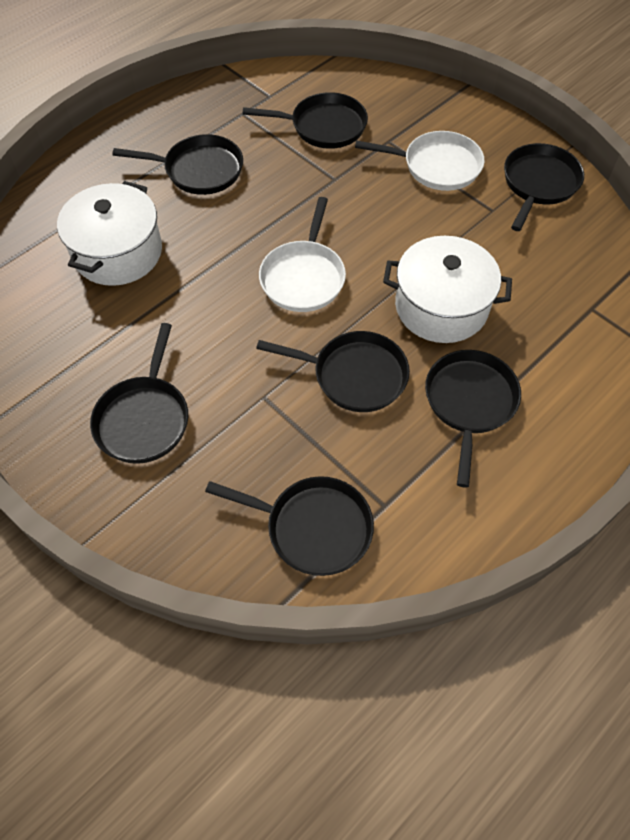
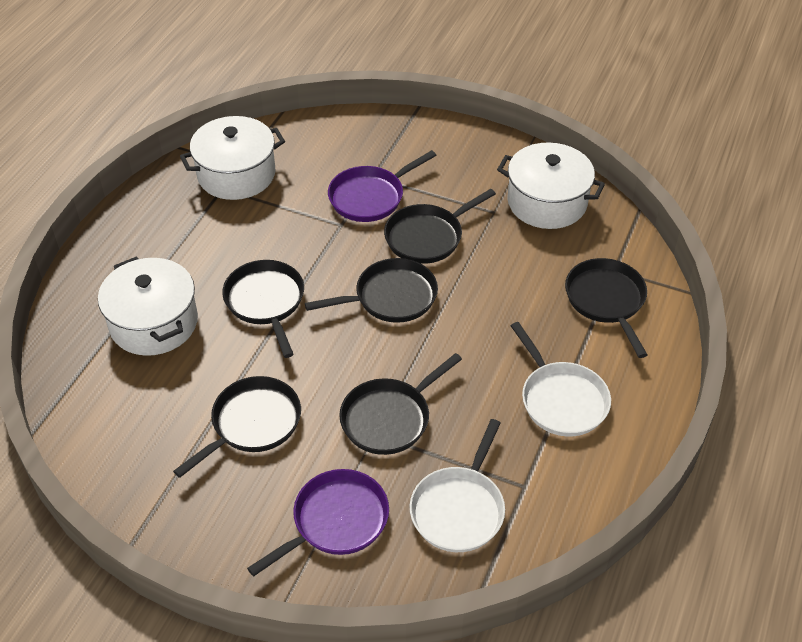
black pan: 7 -> 6
purple pan: 0 -> 2
white pot: 2 -> 3

